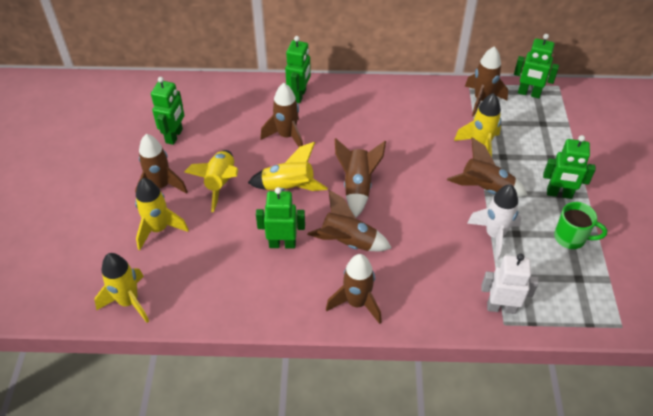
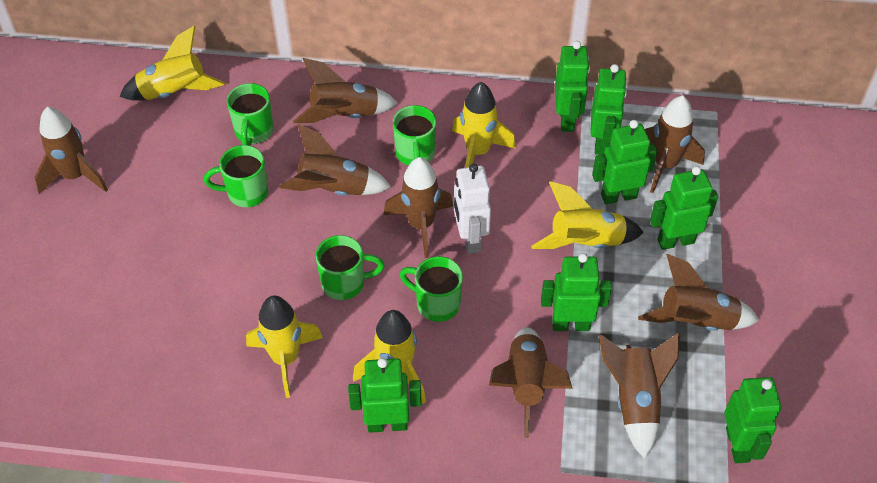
brown rocket: 7 -> 8
green mug: 1 -> 5
green robot: 5 -> 7
white rocket: 1 -> 0

